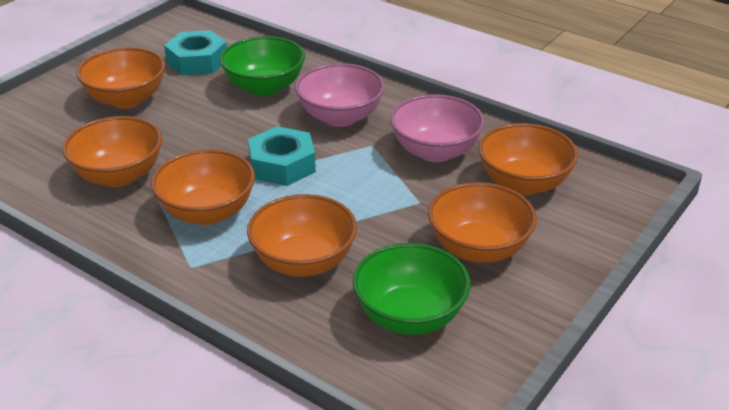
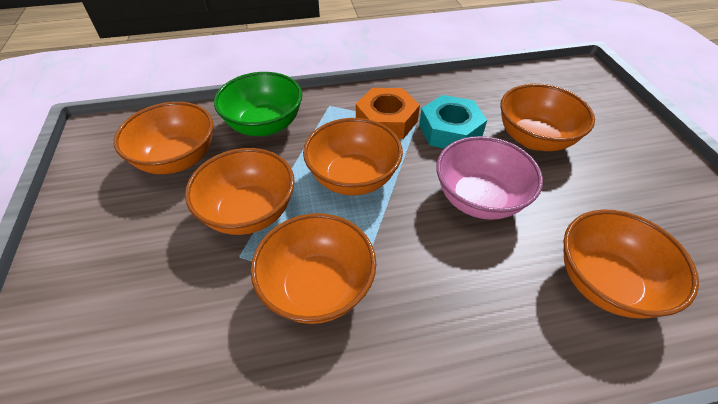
green bowl: 2 -> 1
orange nut: 0 -> 1
pink bowl: 2 -> 1
turquoise nut: 2 -> 1

